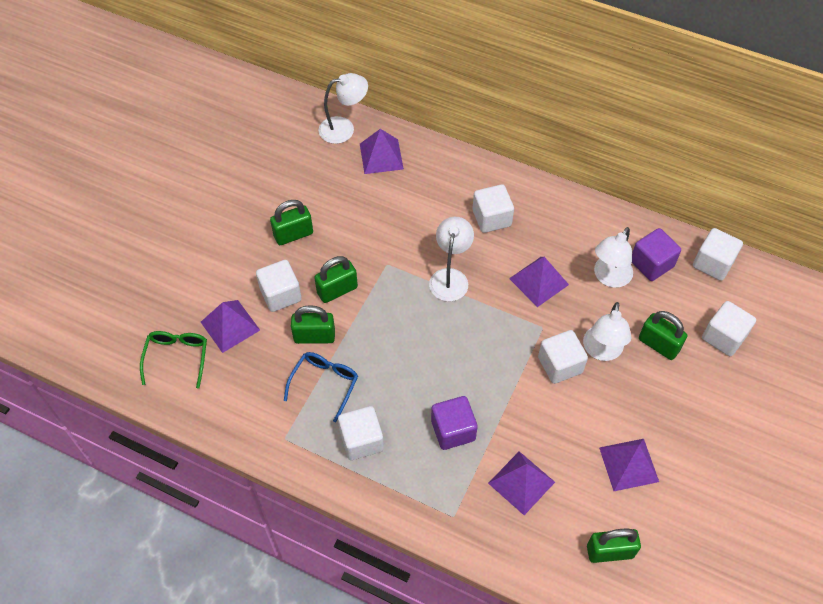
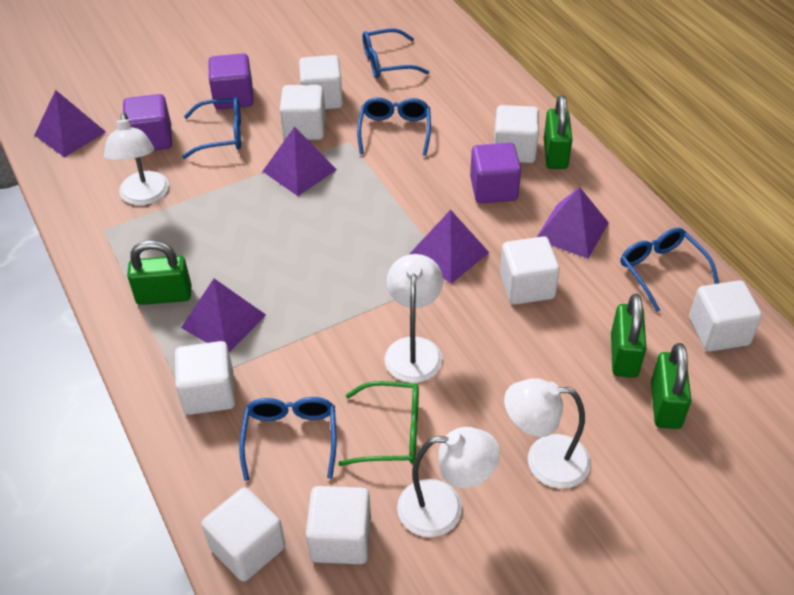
blue glasses: 1 -> 5
green padlock: 5 -> 4
purple cube: 2 -> 3
white cube: 6 -> 8

